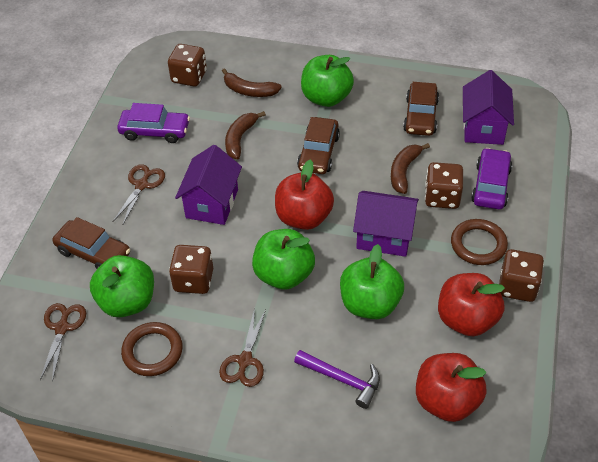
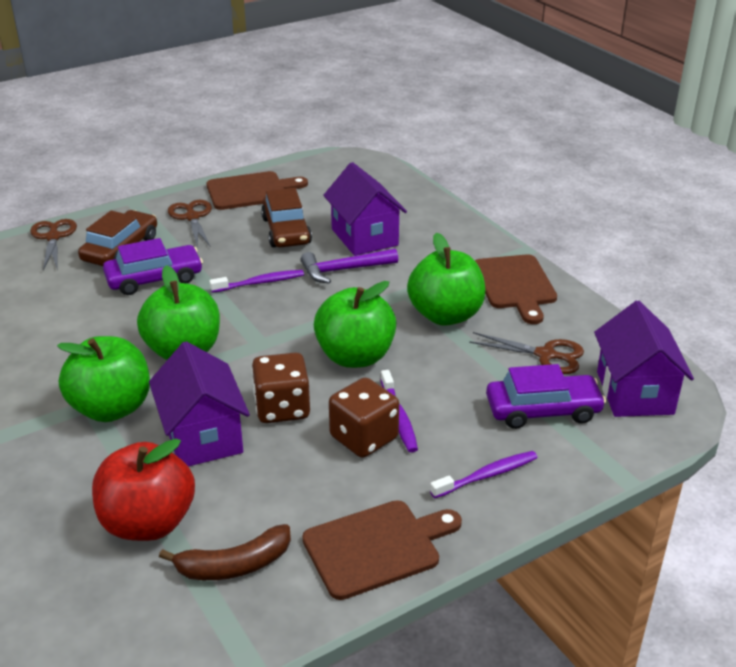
brown banana: 3 -> 1
brown car: 3 -> 2
brown cutting board: 0 -> 3
brown dice: 4 -> 2
brown ring: 2 -> 0
purple toothbrush: 0 -> 3
red apple: 3 -> 1

